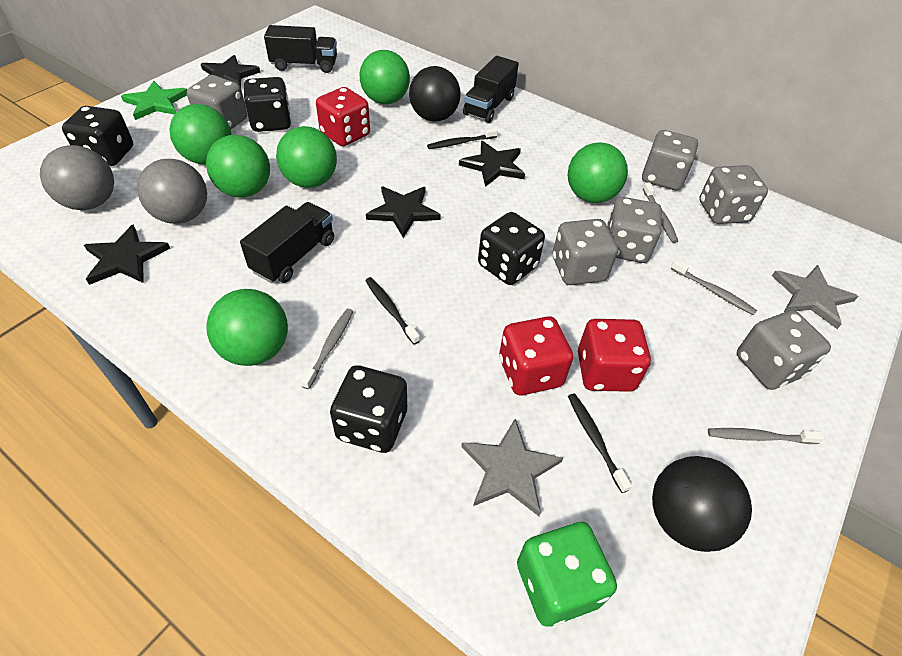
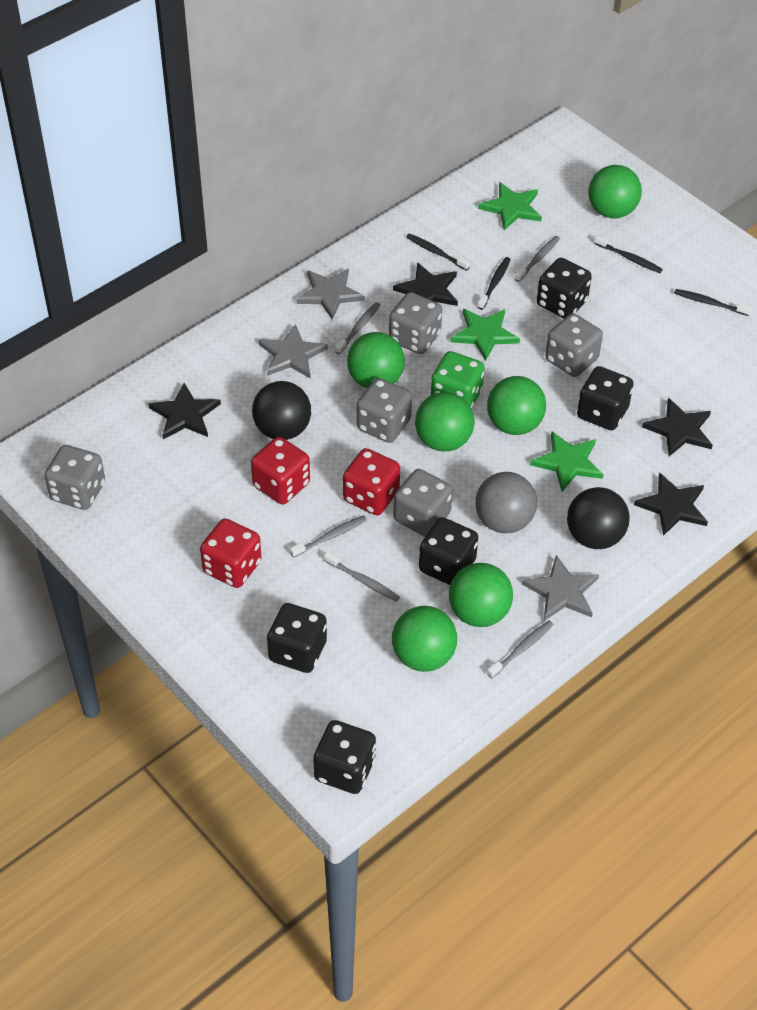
black dice: 4 -> 5
black toothbrush: 3 -> 4
black truck: 3 -> 0
green star: 1 -> 3
grey ball: 2 -> 1
grey dice: 6 -> 5
grey star: 2 -> 3
grey toothbrush: 4 -> 5

